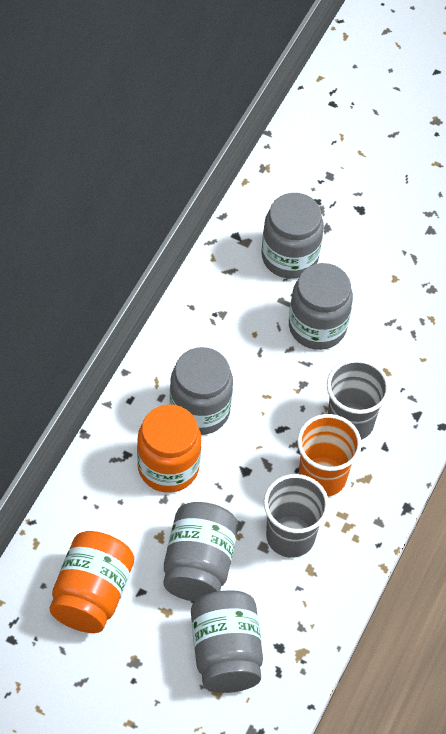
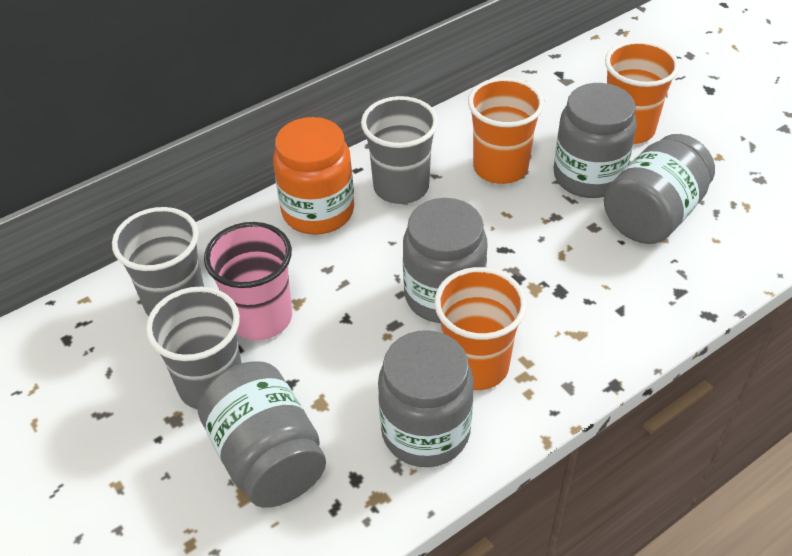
grey cup: 2 -> 3
orange cup: 1 -> 3
orange jar: 2 -> 1
pink cup: 0 -> 1

